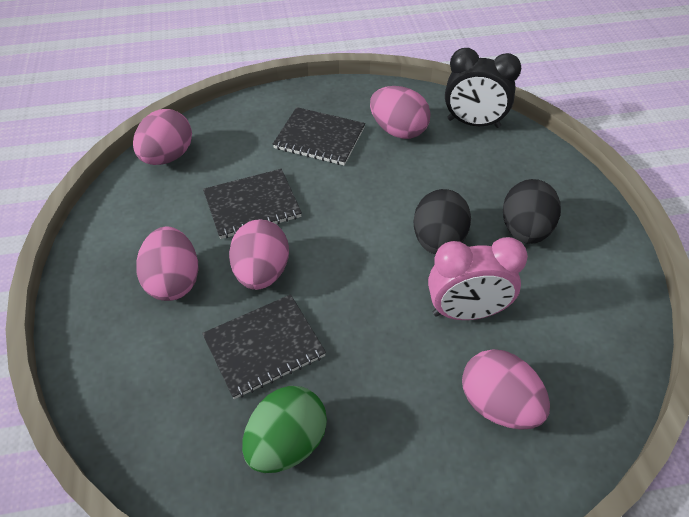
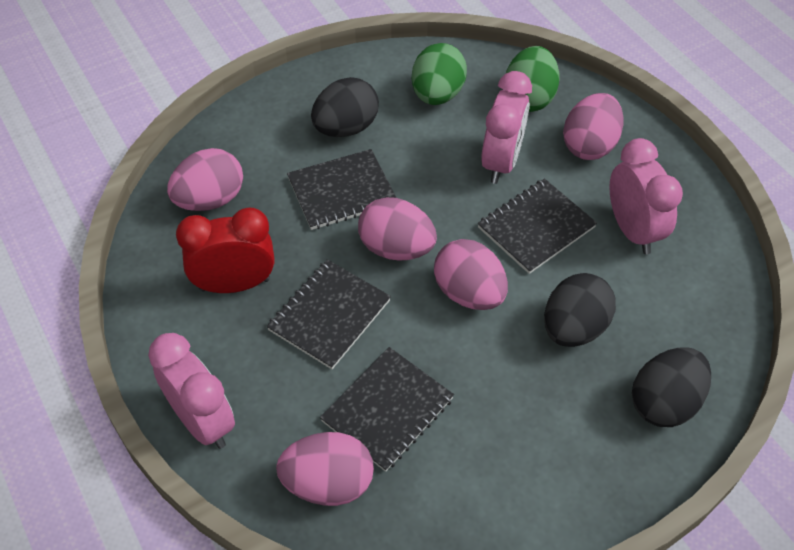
black clock: 1 -> 0
black egg: 2 -> 3
black notebook: 3 -> 4
green egg: 1 -> 2
pink clock: 1 -> 3
red clock: 0 -> 1

